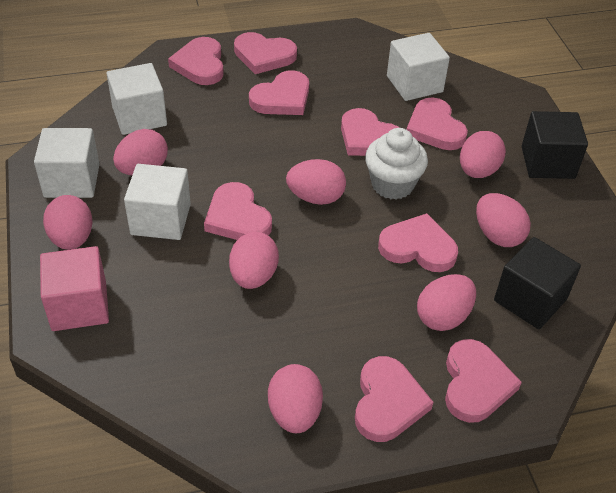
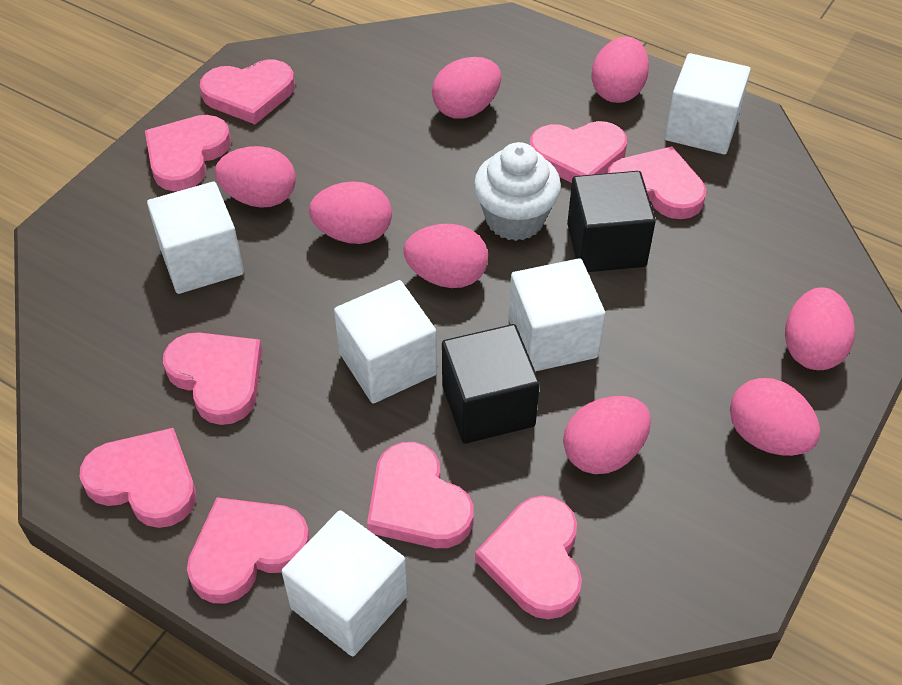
pink cube: 1 -> 0
white cube: 4 -> 5

